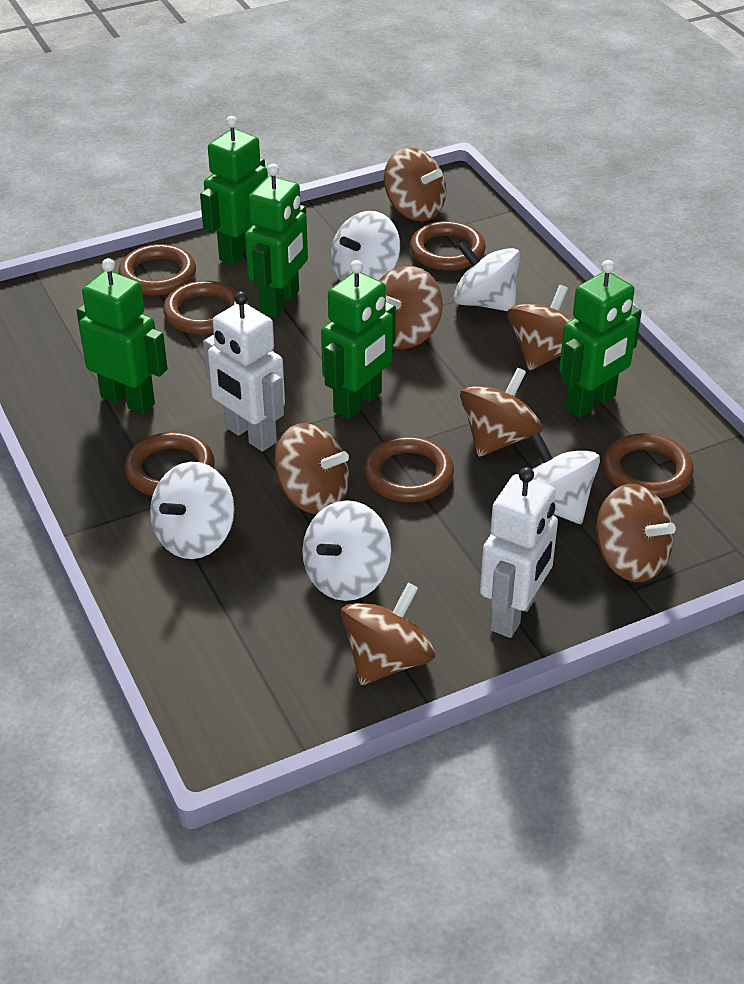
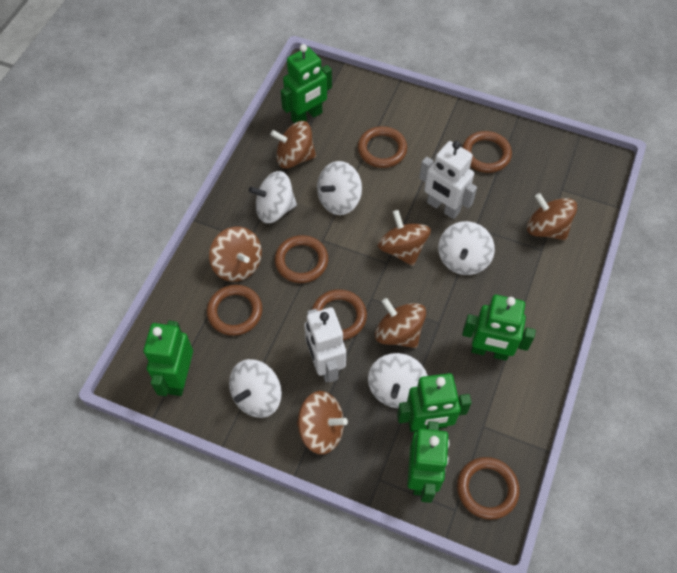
brown spinning top: 7 -> 6

